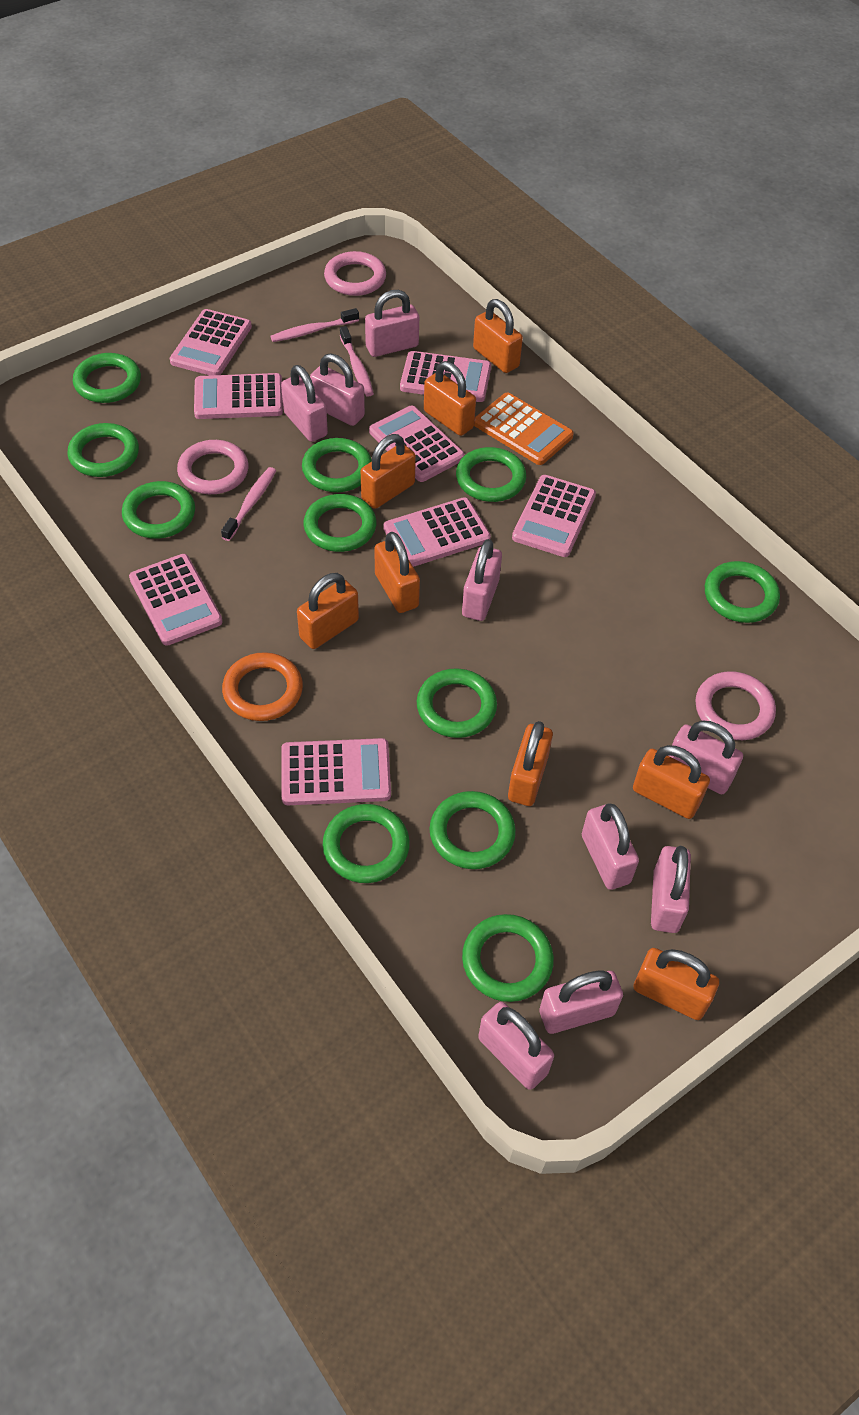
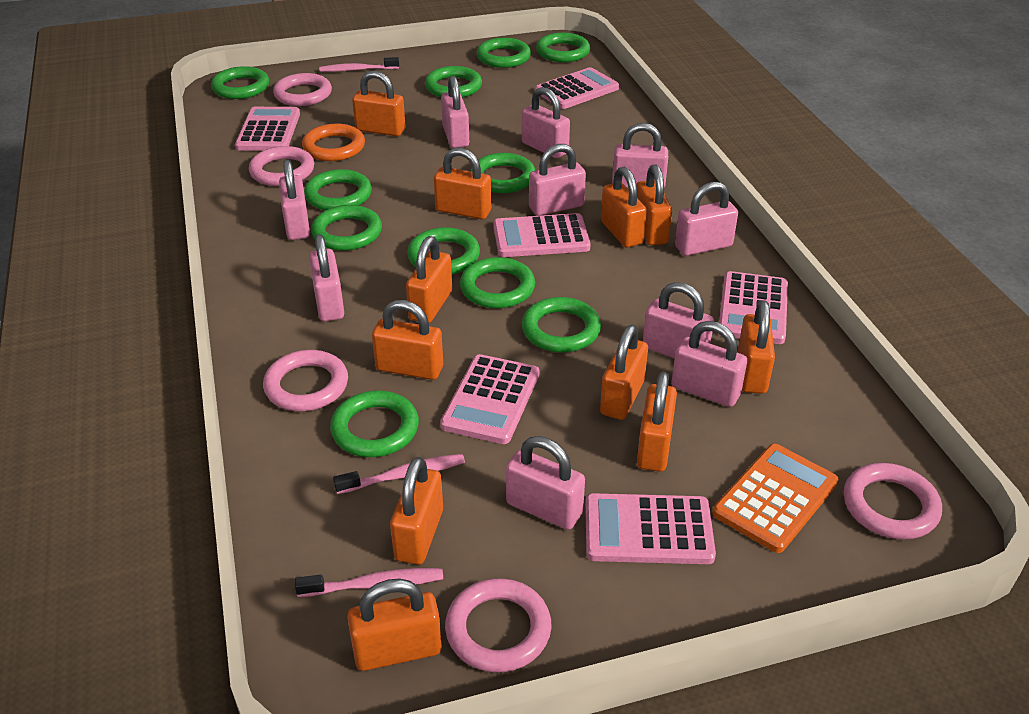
orange padlock: 8 -> 11
pink calculator: 8 -> 6
pink padlock: 9 -> 10
pink ring: 3 -> 5

